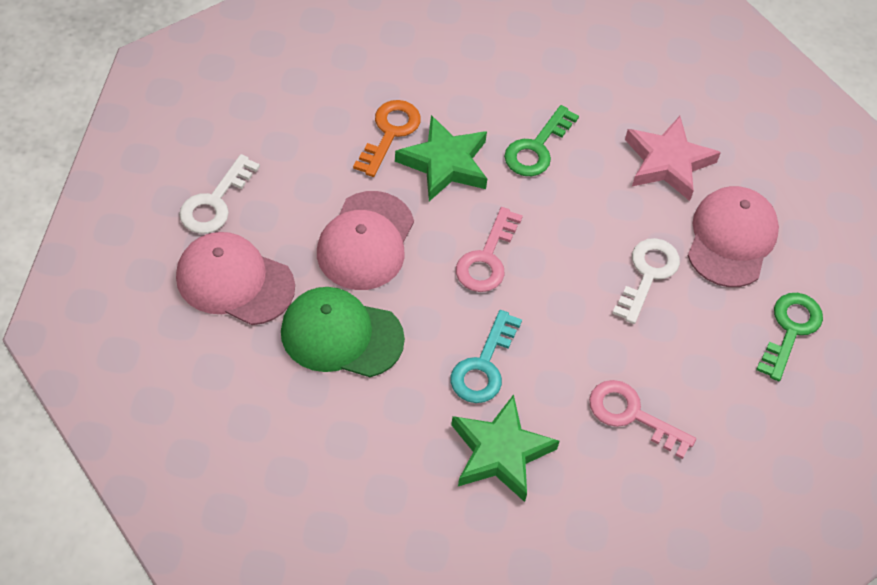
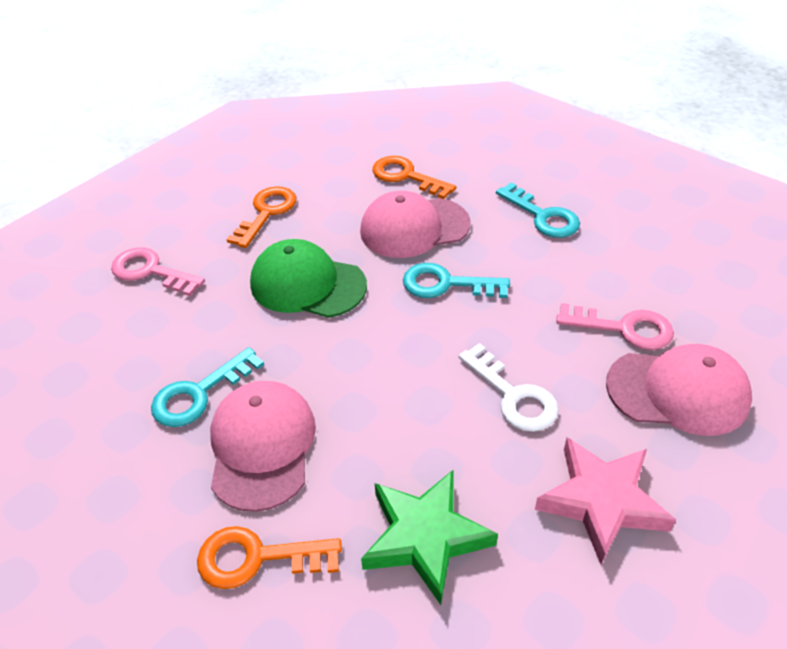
green key: 2 -> 0
green star: 2 -> 1
orange key: 1 -> 3
turquoise key: 1 -> 3
white key: 2 -> 1

